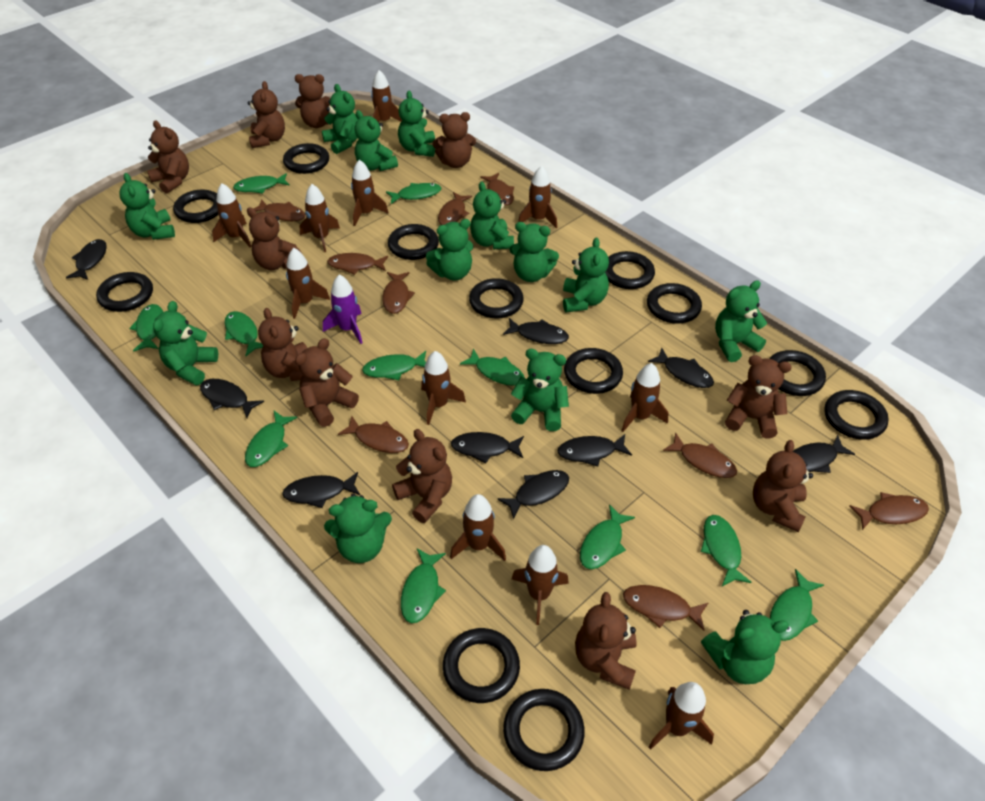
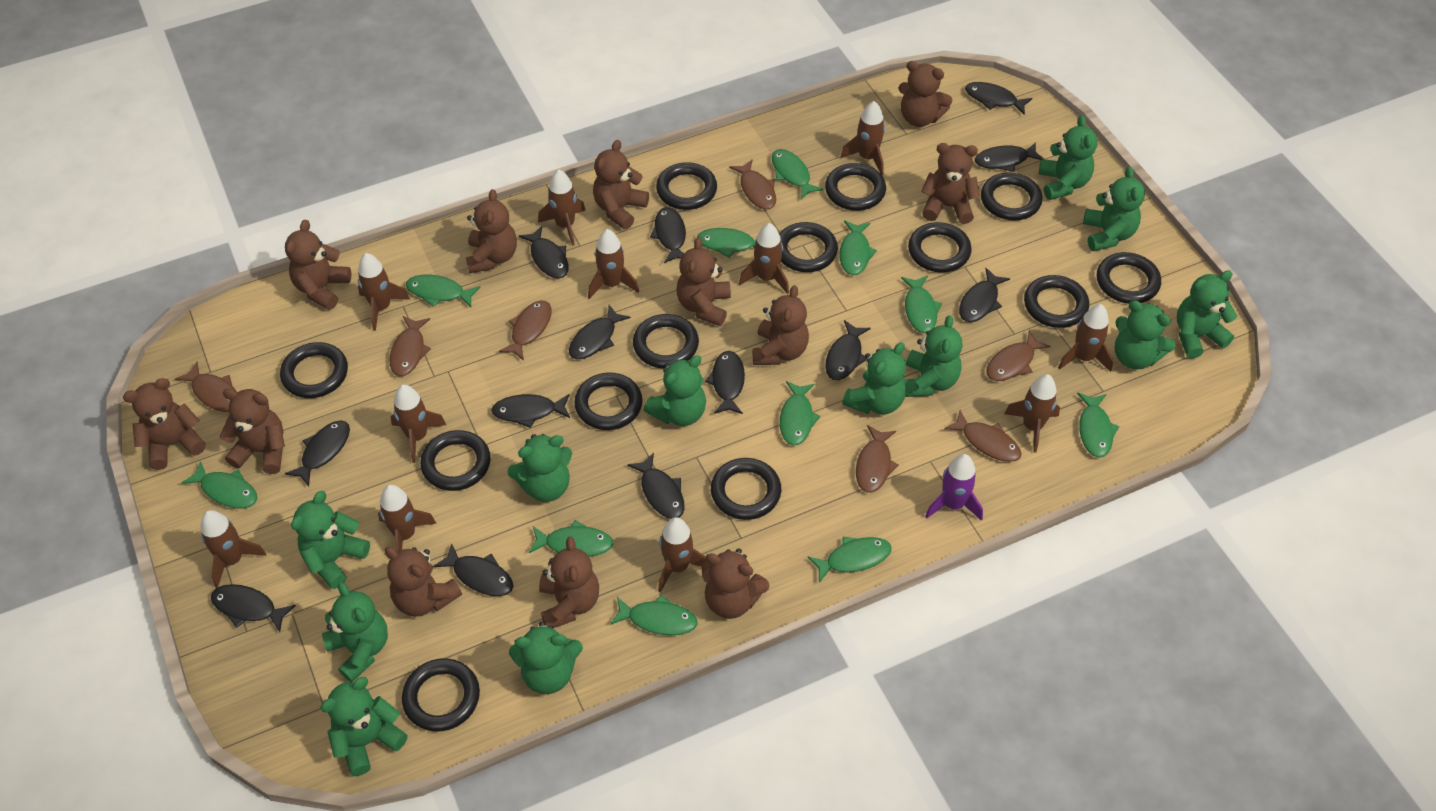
black fish: 9 -> 13
black ring: 12 -> 13
brown fish: 9 -> 7
brown teddy bear: 11 -> 12
green teddy bear: 13 -> 12

